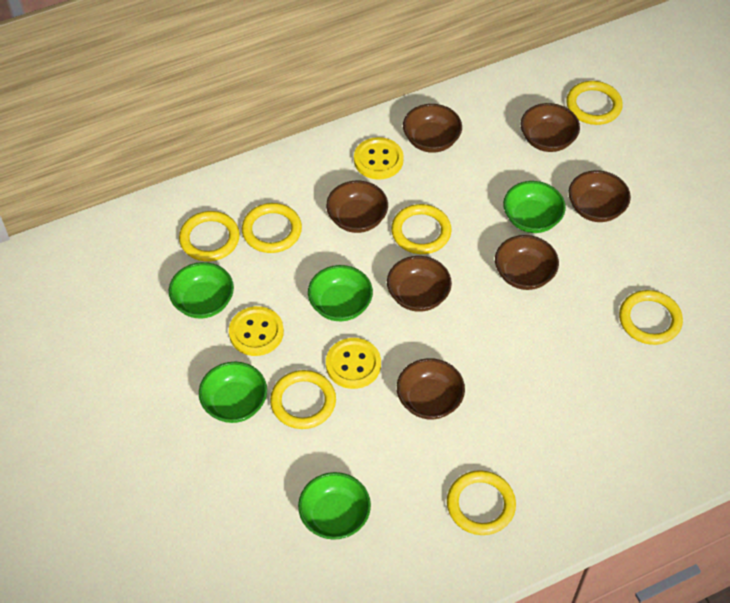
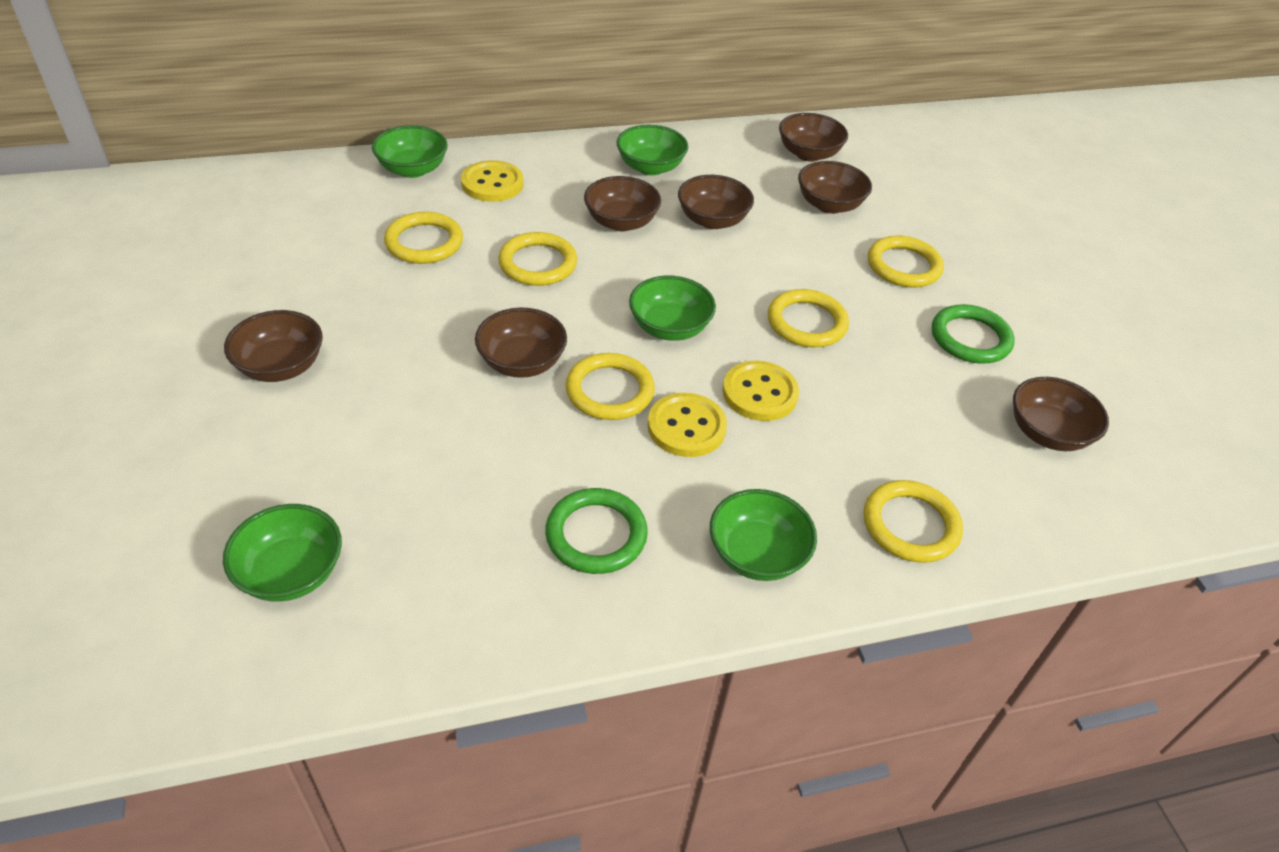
green ring: 0 -> 2
yellow ring: 7 -> 6

